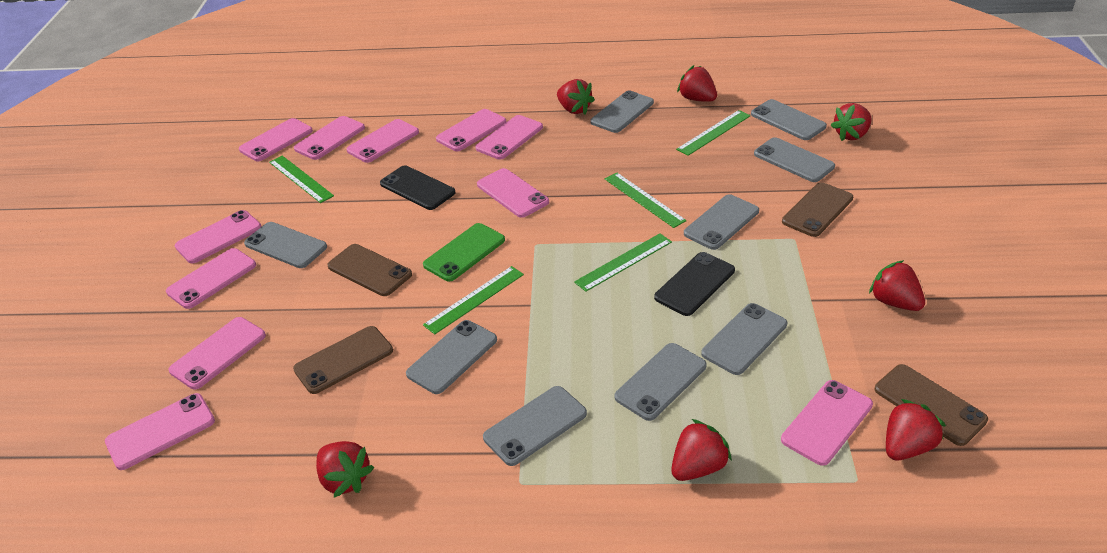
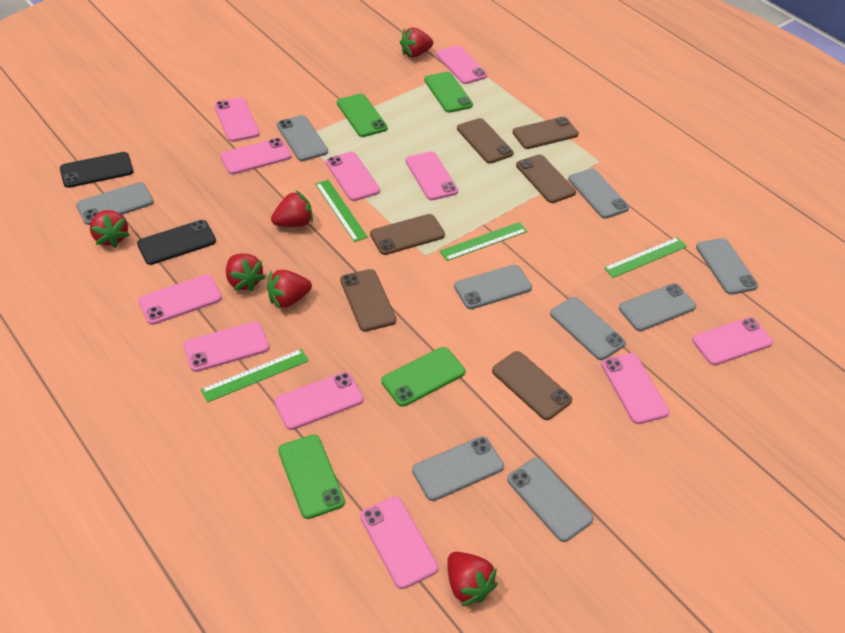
brown phone: 4 -> 6
green phone: 1 -> 4
green ruler: 5 -> 4
red strawberry: 7 -> 6

